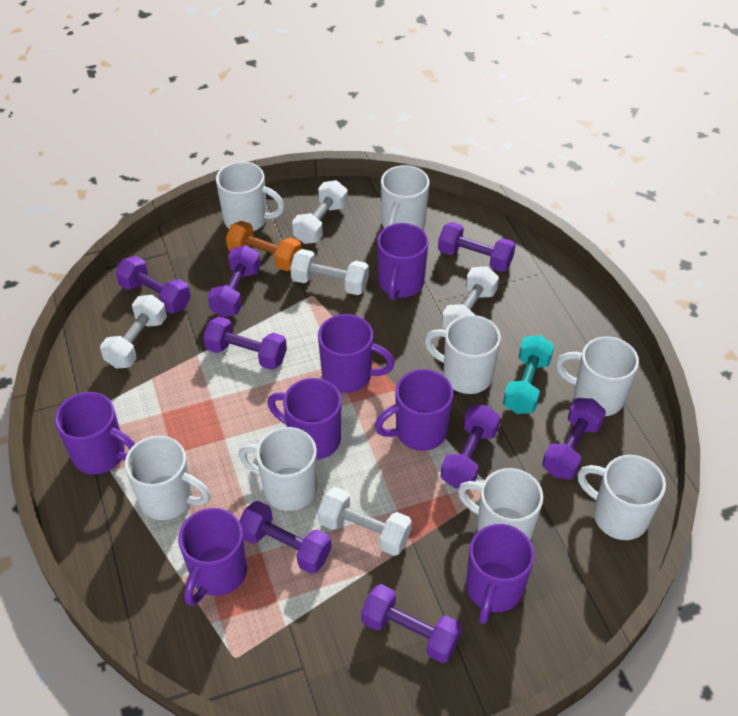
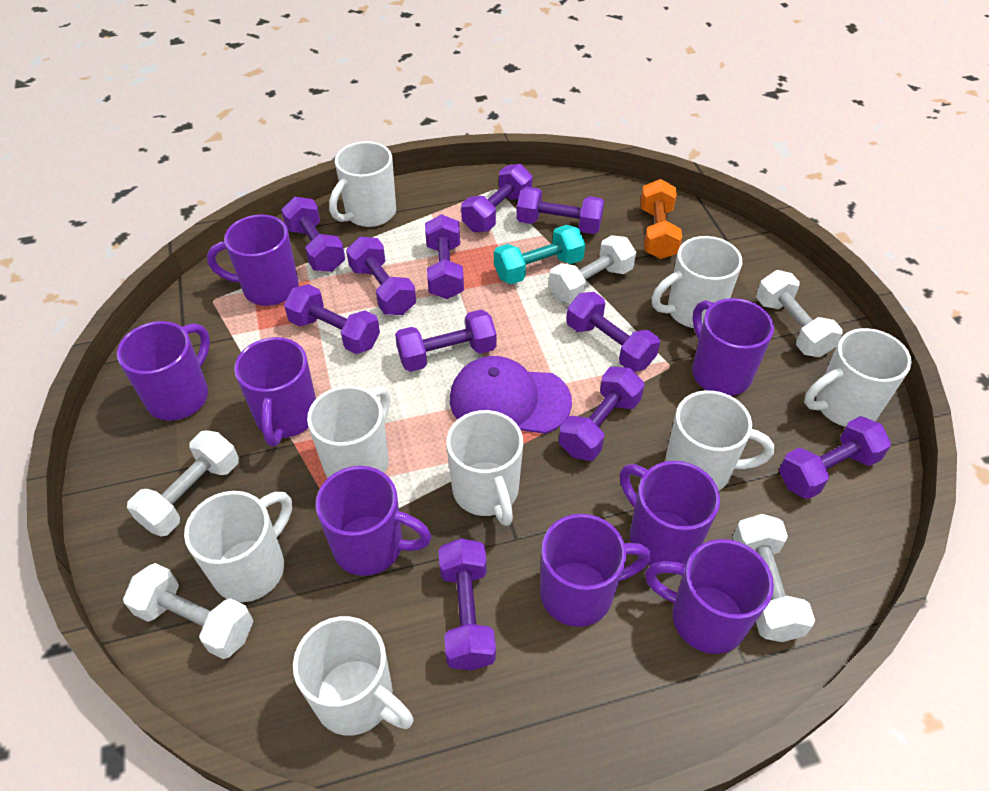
purple cap: 0 -> 1
purple dumbbell: 8 -> 11
purple mug: 7 -> 8

